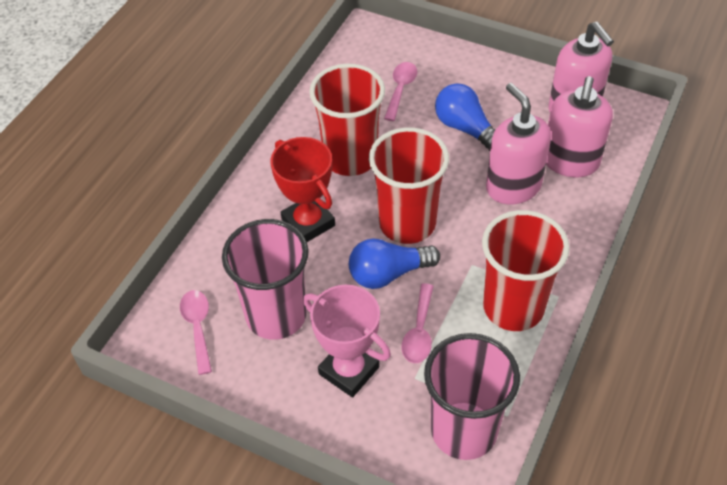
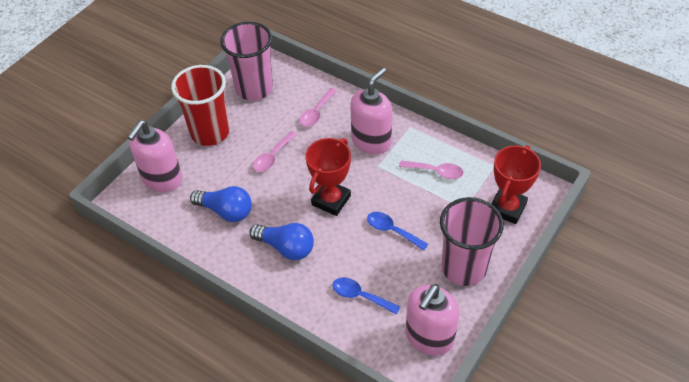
blue spoon: 0 -> 2
pink trophy: 1 -> 0
red cup: 3 -> 1
red trophy: 1 -> 2

